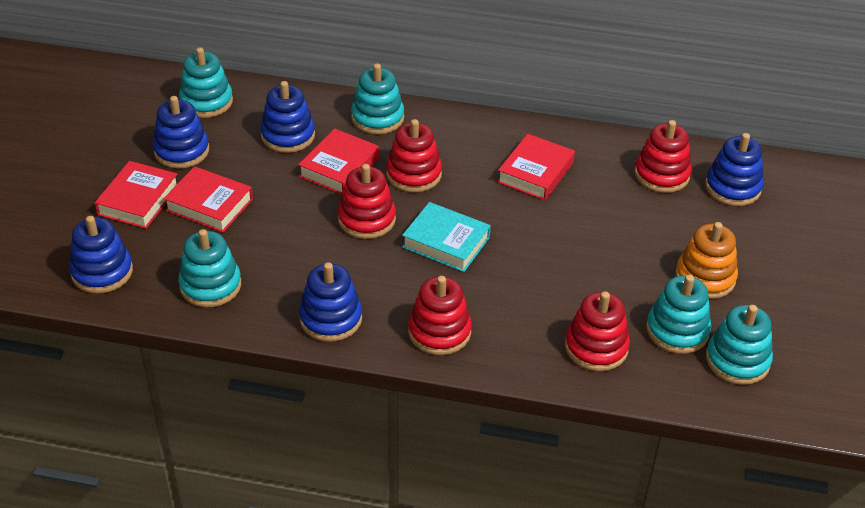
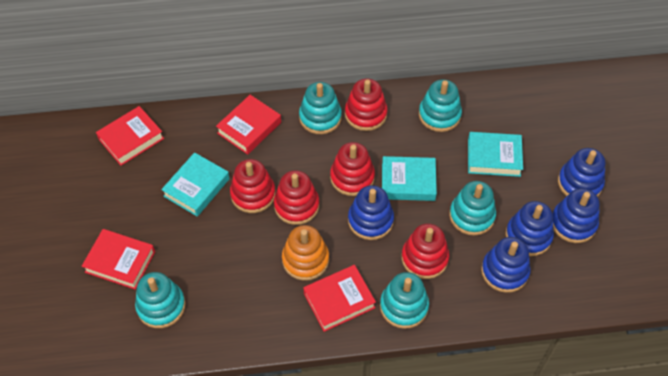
turquoise book: 1 -> 3

